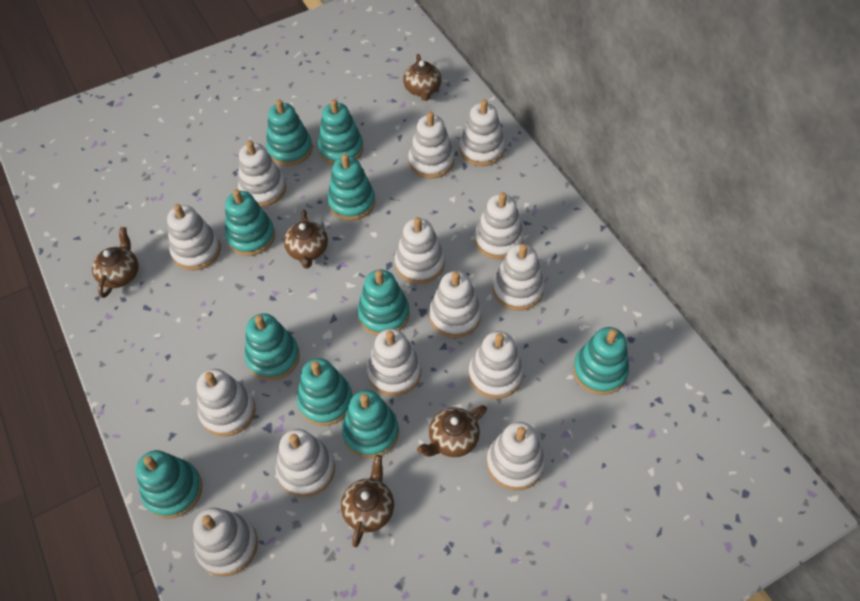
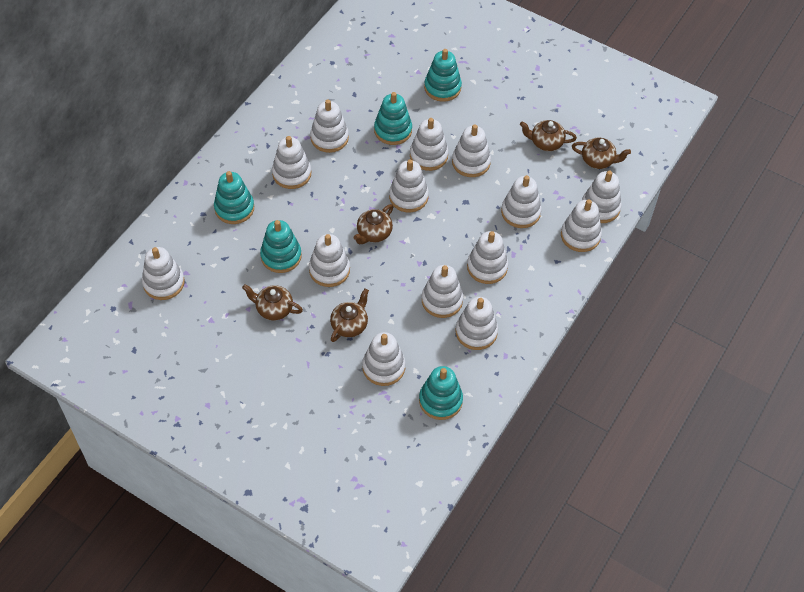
turquoise stacking toy: 10 -> 5

